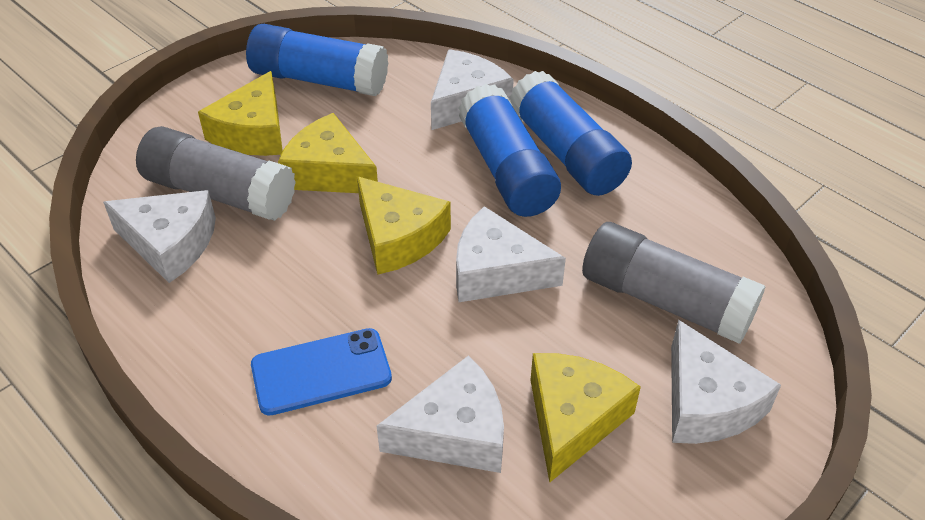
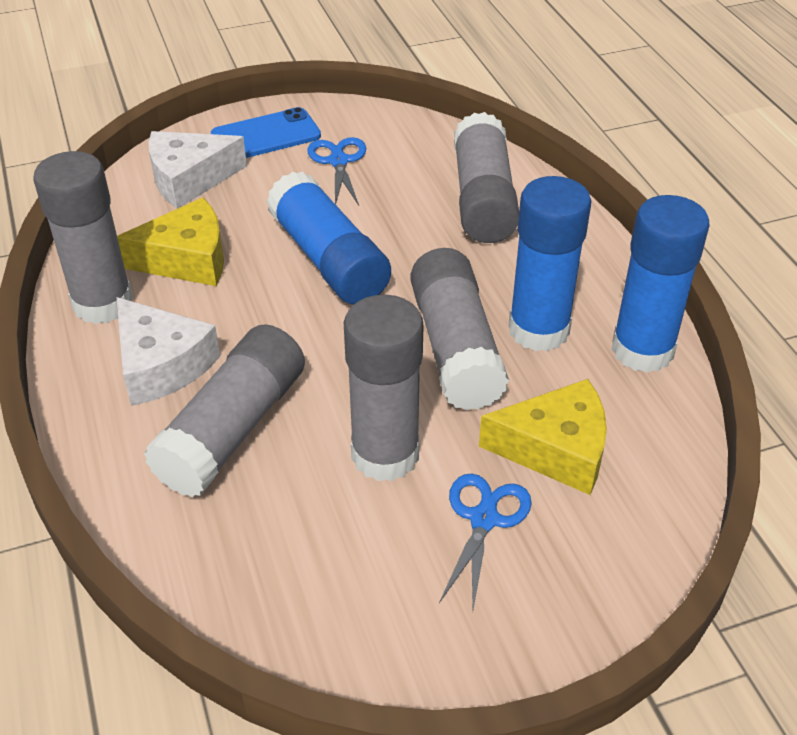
blue scissors: 0 -> 2
grey glue stick: 2 -> 5
white cheese: 5 -> 2
yellow cheese: 4 -> 2

